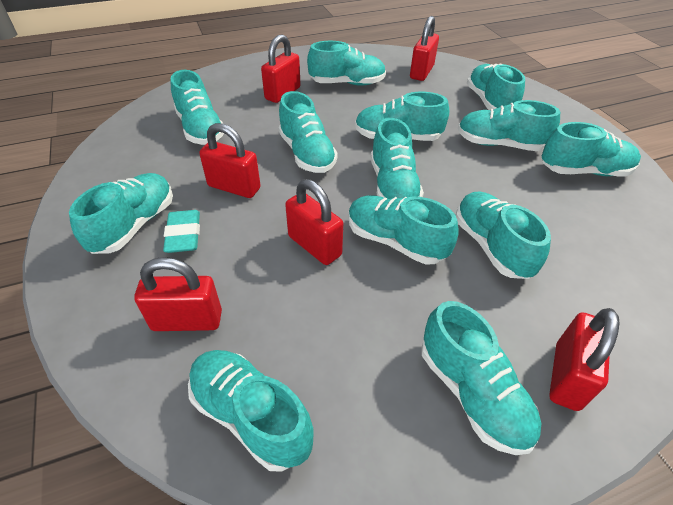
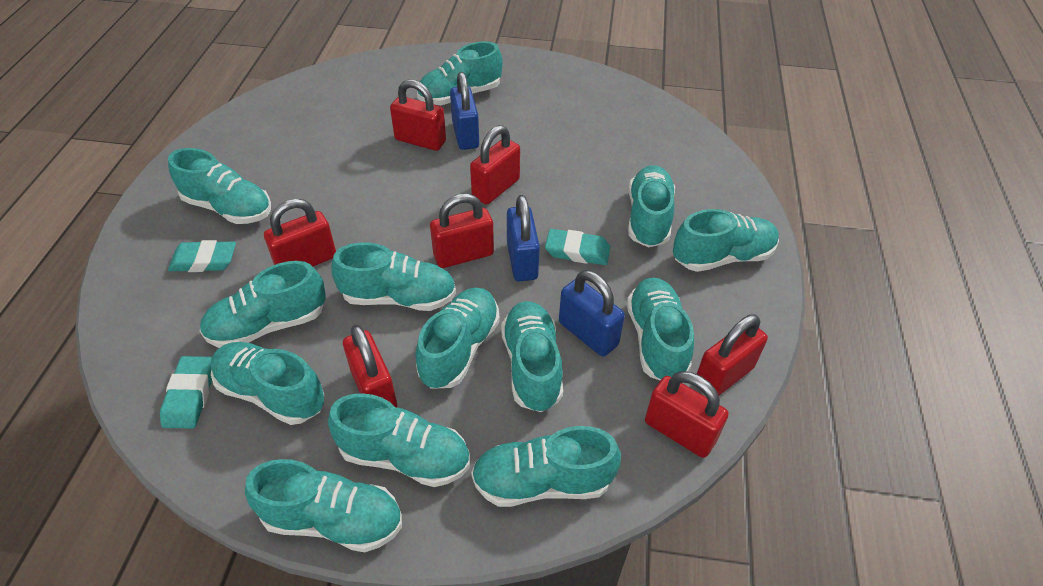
blue padlock: 0 -> 3
red padlock: 6 -> 7
turquoise eraser: 1 -> 3

